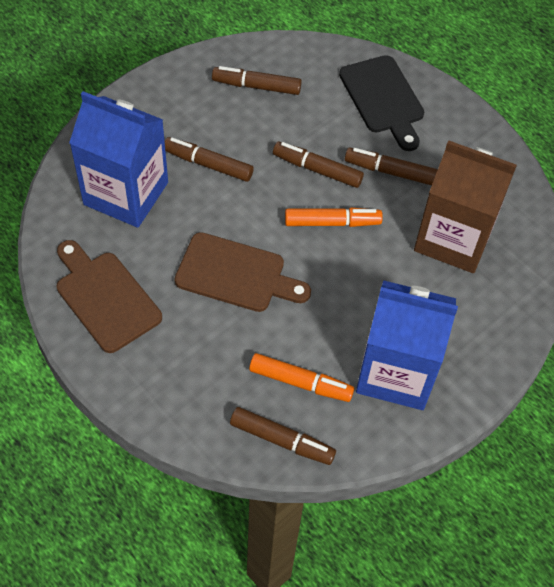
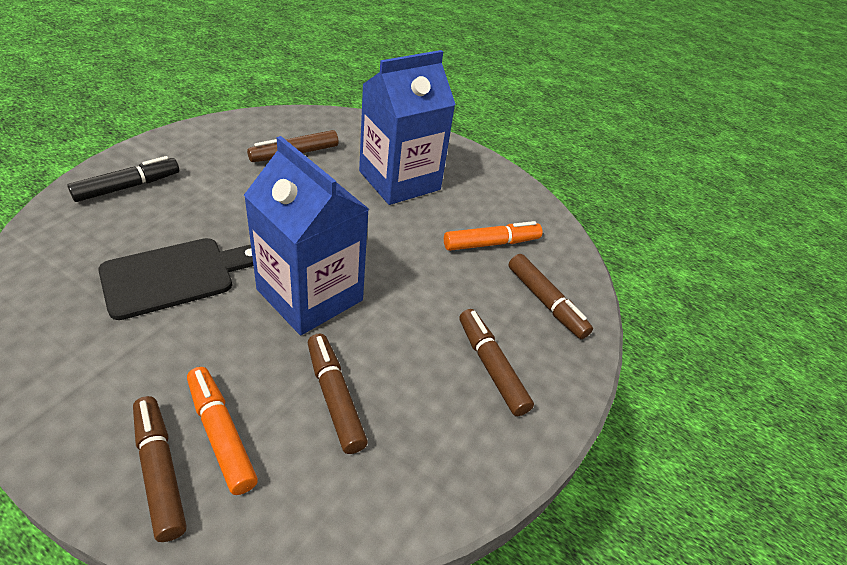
black marker: 0 -> 1
brown carton: 1 -> 0
brown cutting board: 2 -> 0

